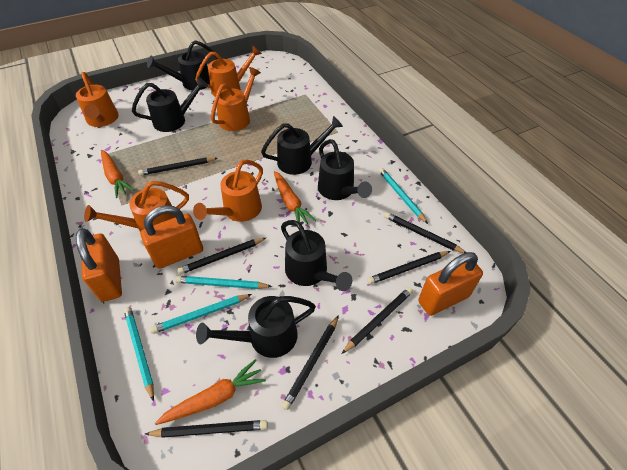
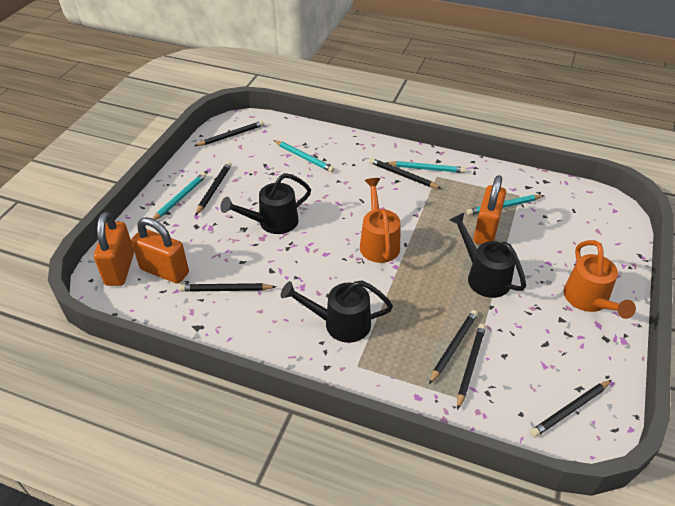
black watering can: 6 -> 3
orange carrot: 3 -> 0
orange watering can: 5 -> 2

